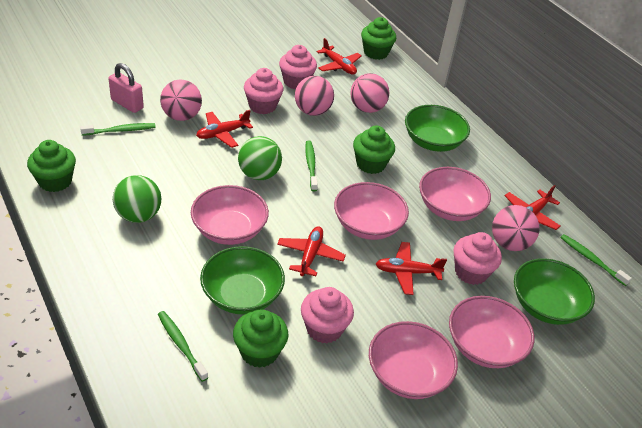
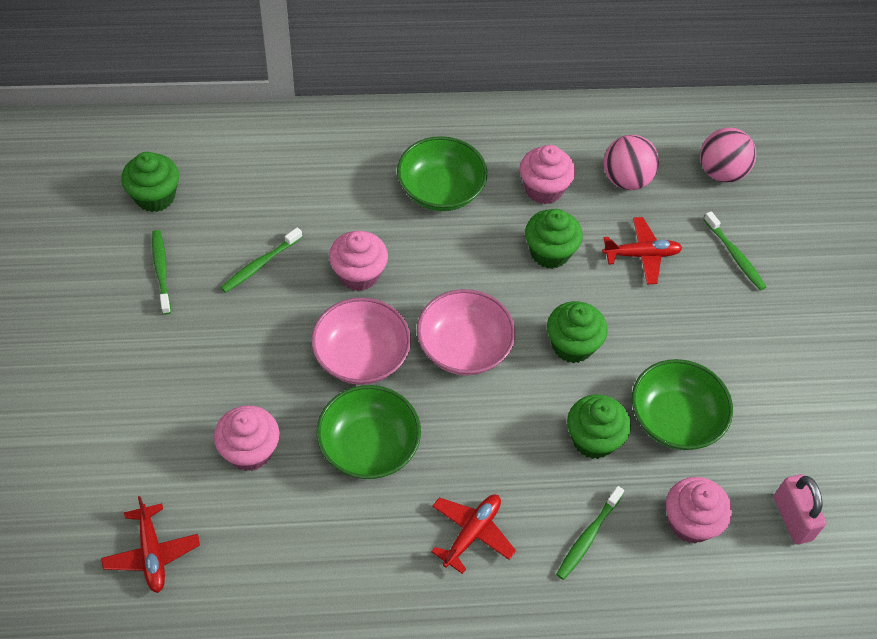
green ball: 2 -> 0
pink ball: 4 -> 2
pink bowl: 5 -> 2
red plane: 5 -> 3

